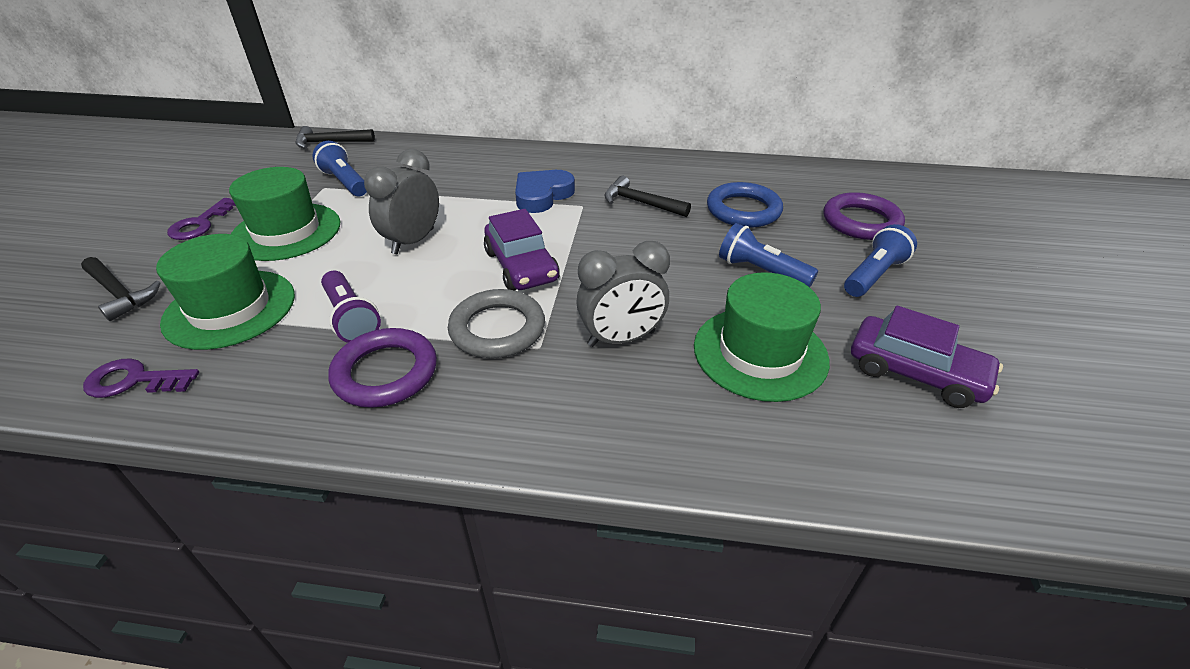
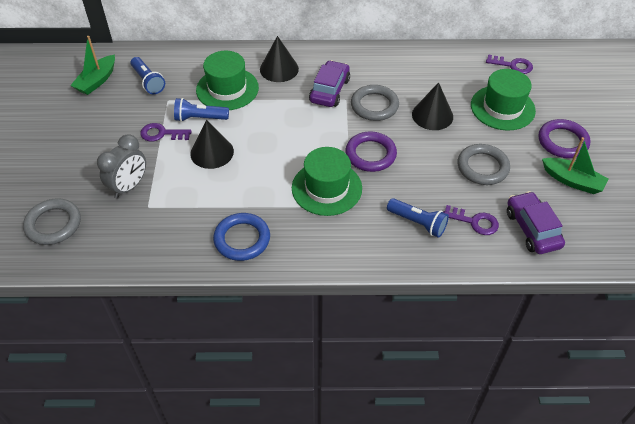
black cone: 0 -> 3
black hammer: 3 -> 0
blue heart: 1 -> 0
green boat: 0 -> 2
grey clock: 2 -> 1
grey ring: 1 -> 3
purple flashlight: 1 -> 0
purple key: 2 -> 3

